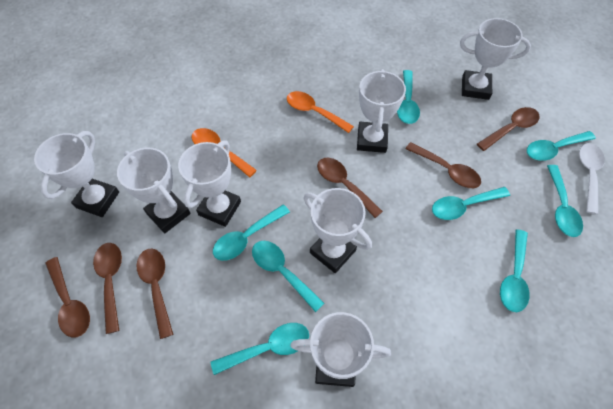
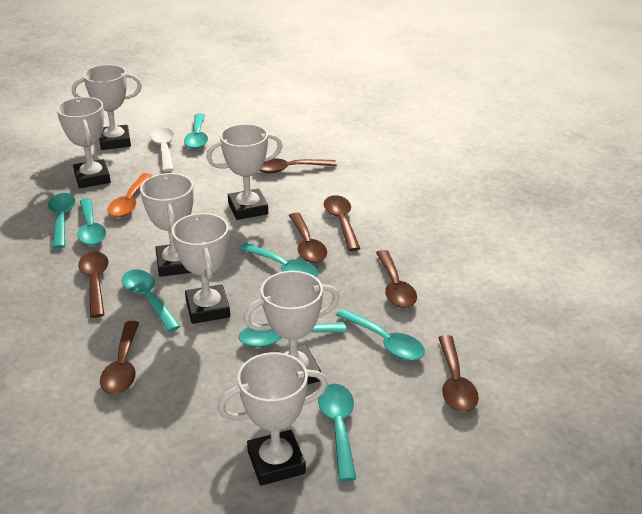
brown spoon: 6 -> 7
orange spoon: 2 -> 1

